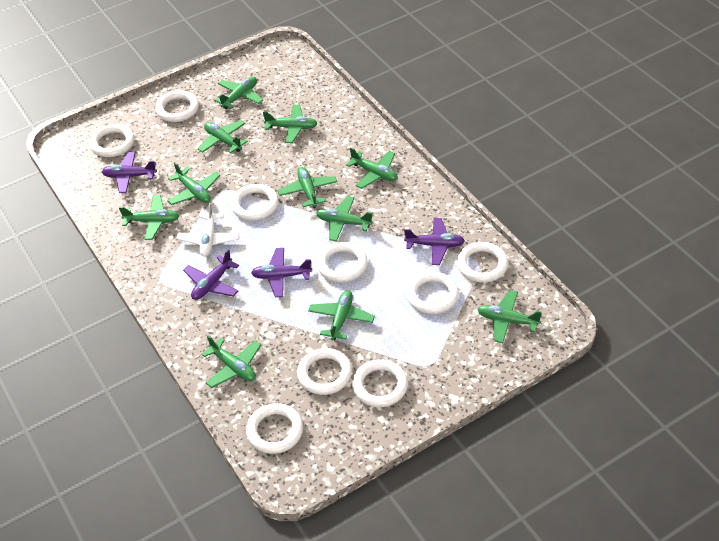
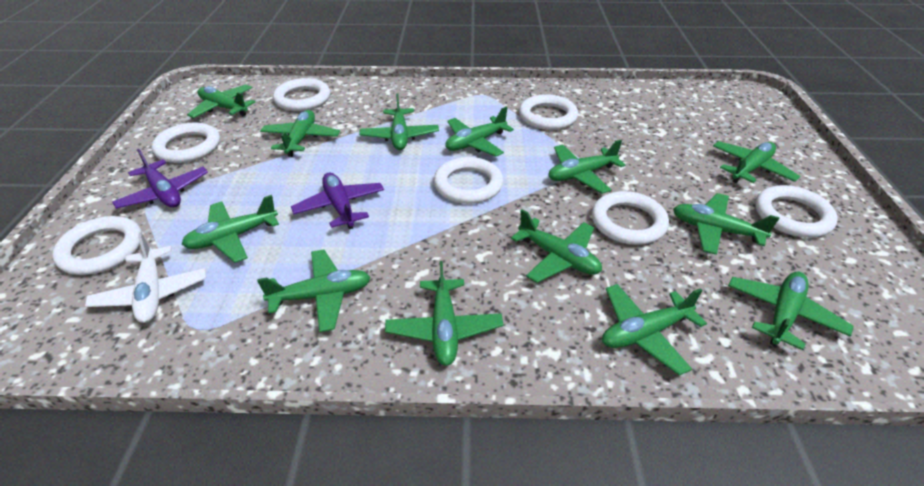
green plane: 11 -> 13
purple plane: 4 -> 2
white ring: 9 -> 7

